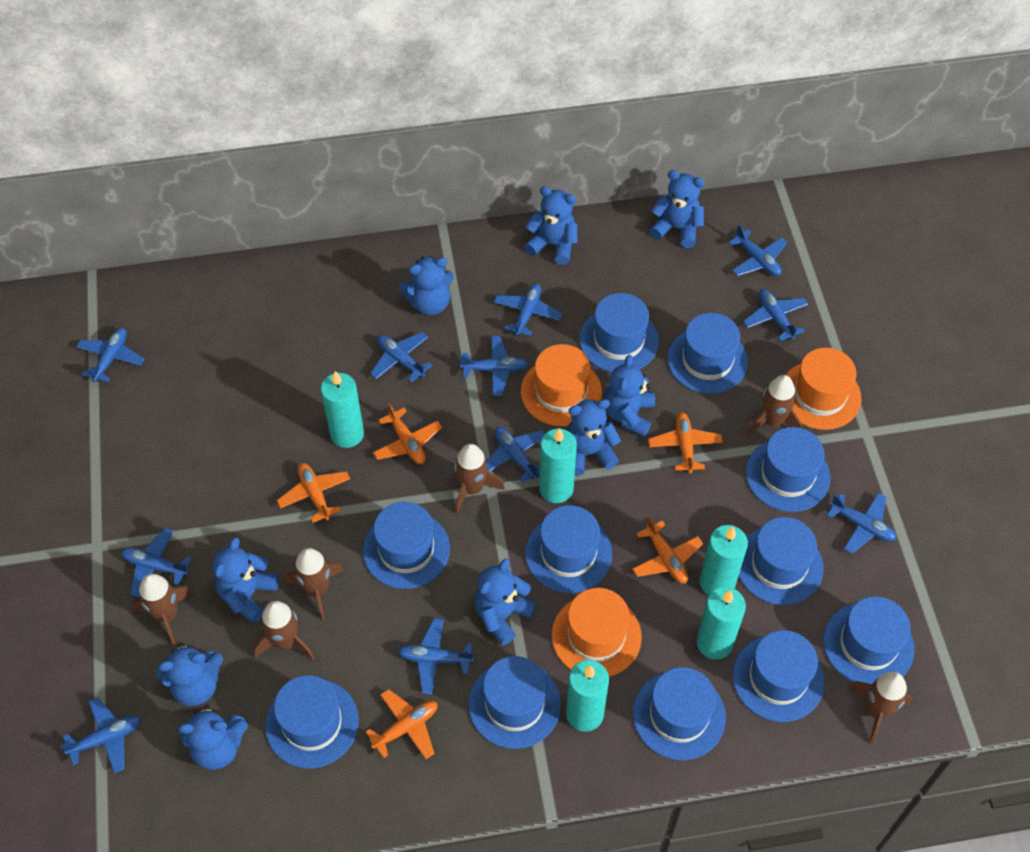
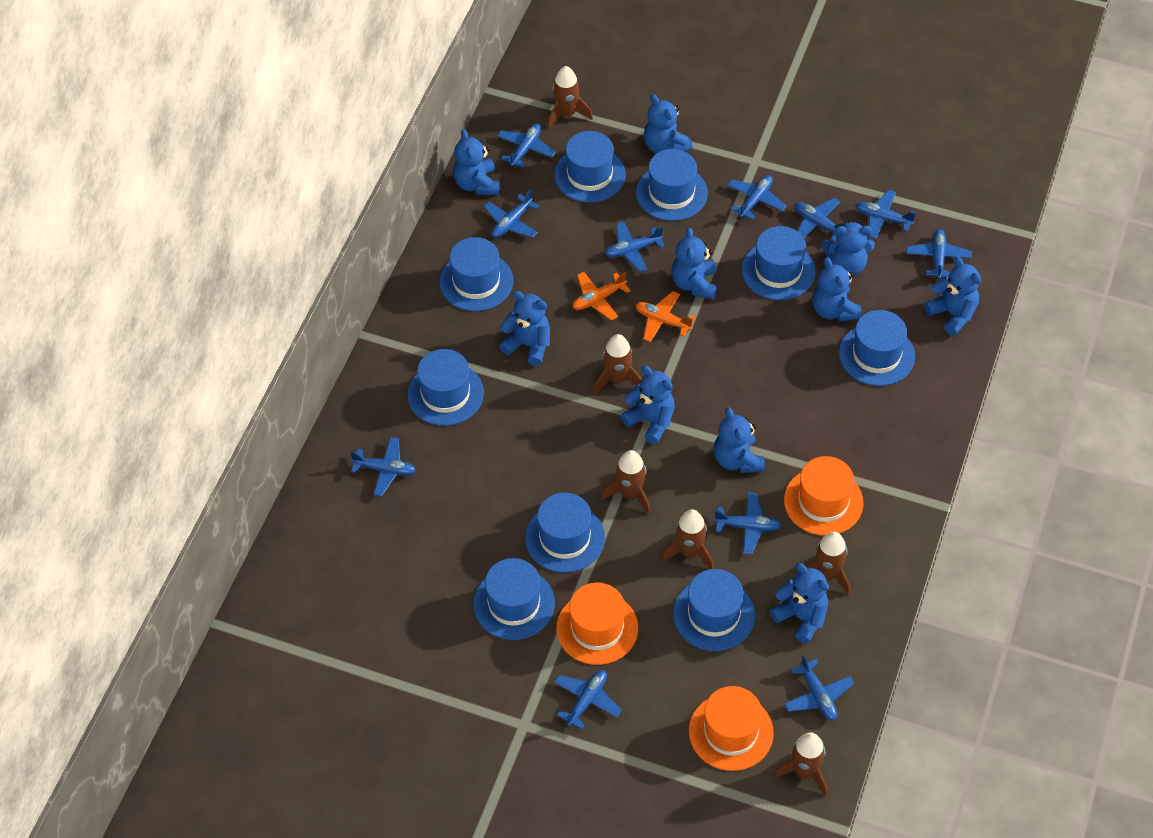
blue hat: 11 -> 9
blue teddy bear: 9 -> 10
orange plane: 5 -> 2
turquoise candle: 5 -> 0

